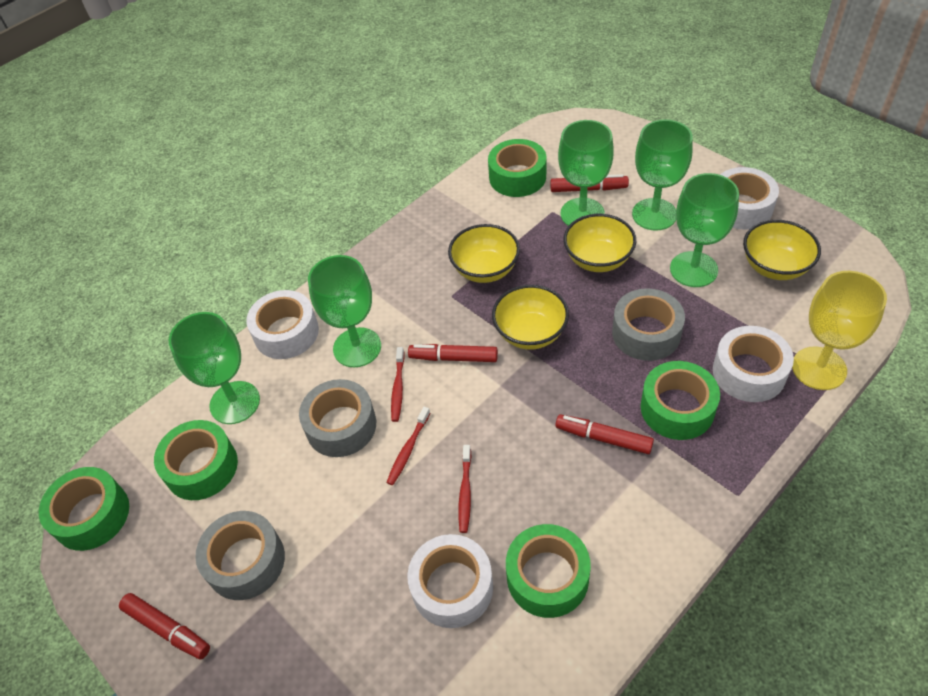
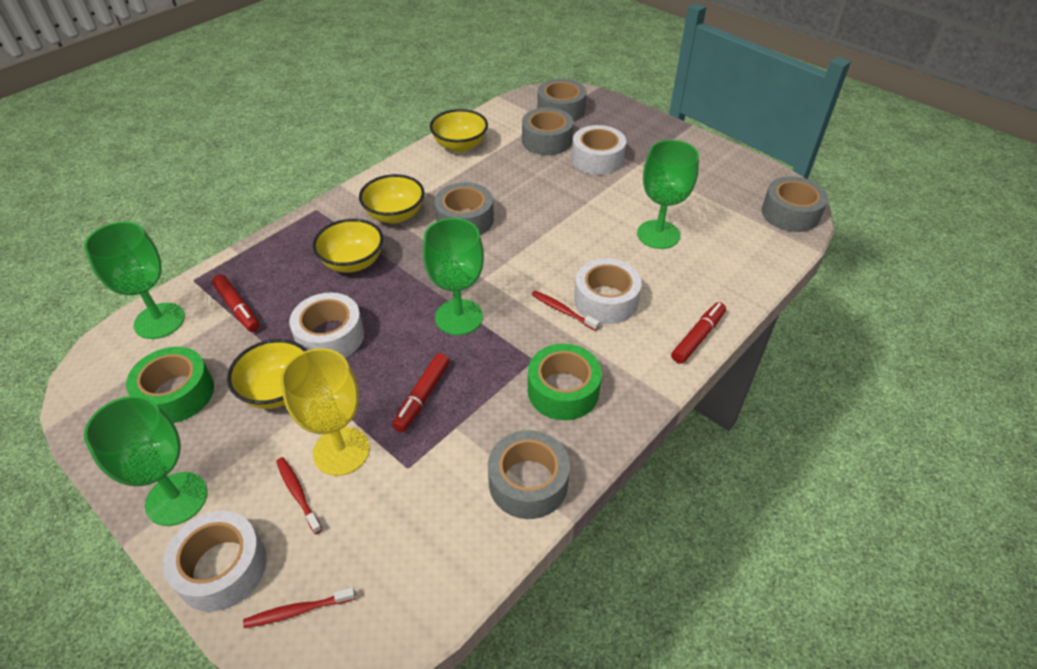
green goblet: 5 -> 4
green tape: 5 -> 2
grey tape: 3 -> 5
red marker: 4 -> 3

